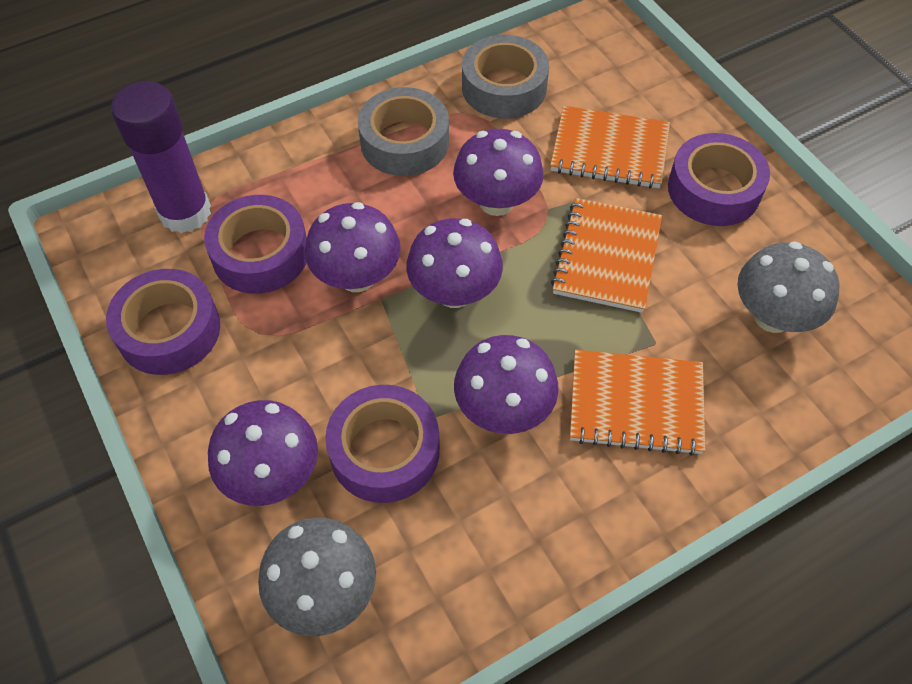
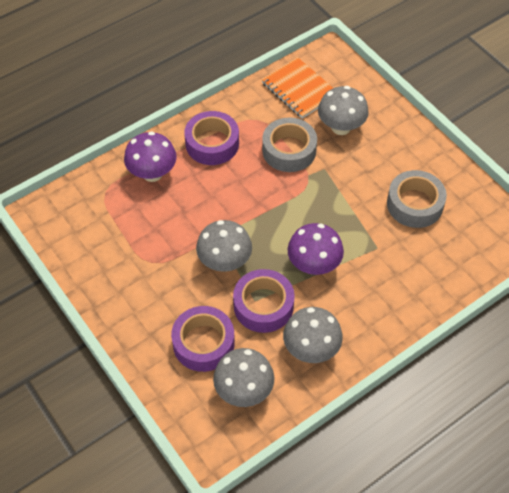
grey mushroom: 2 -> 4
orange notebook: 3 -> 1
purple glue stick: 1 -> 0
purple mushroom: 5 -> 2
purple tape: 4 -> 3

